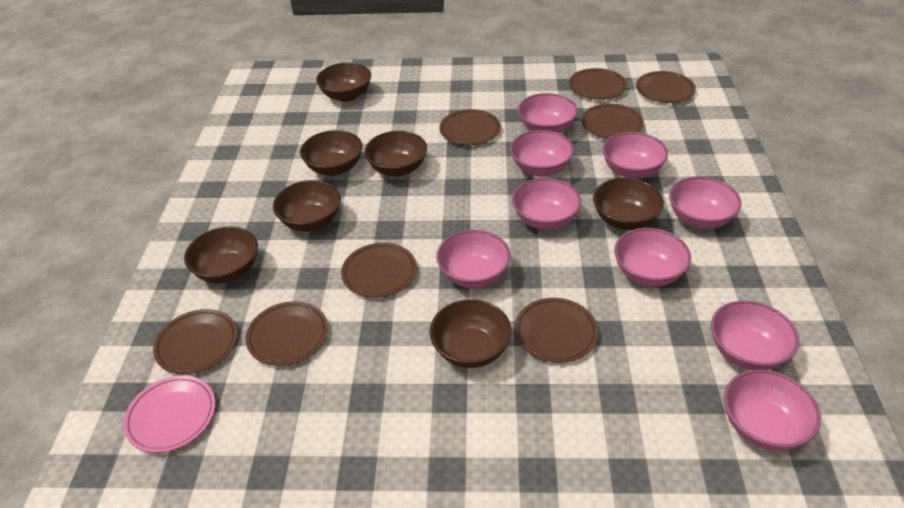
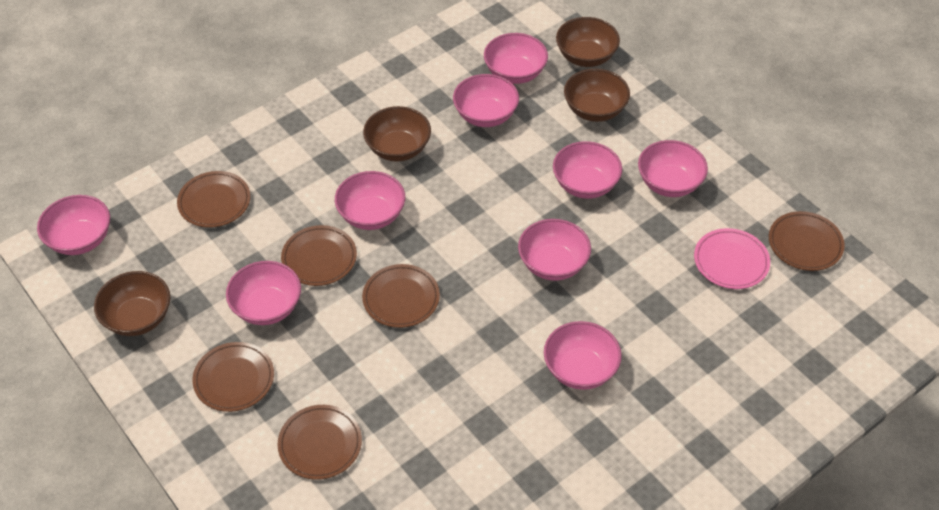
brown bowl: 7 -> 4
brown plate: 8 -> 6

